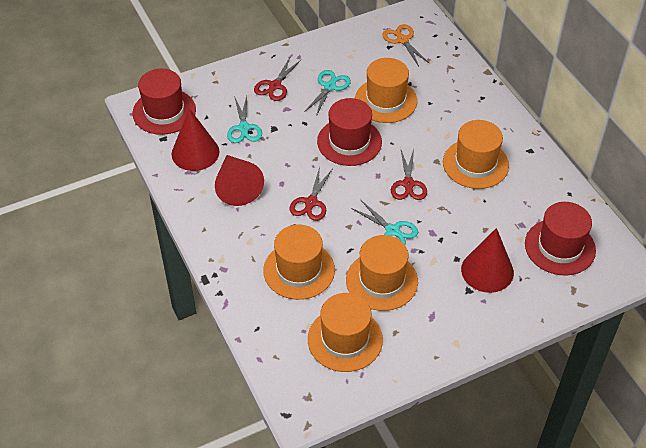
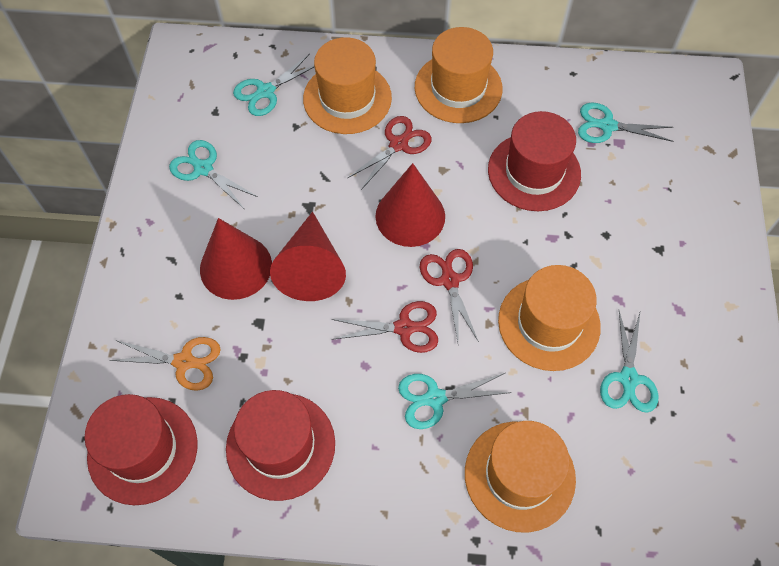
orange hat: 5 -> 4
turquoise scissors: 3 -> 5

